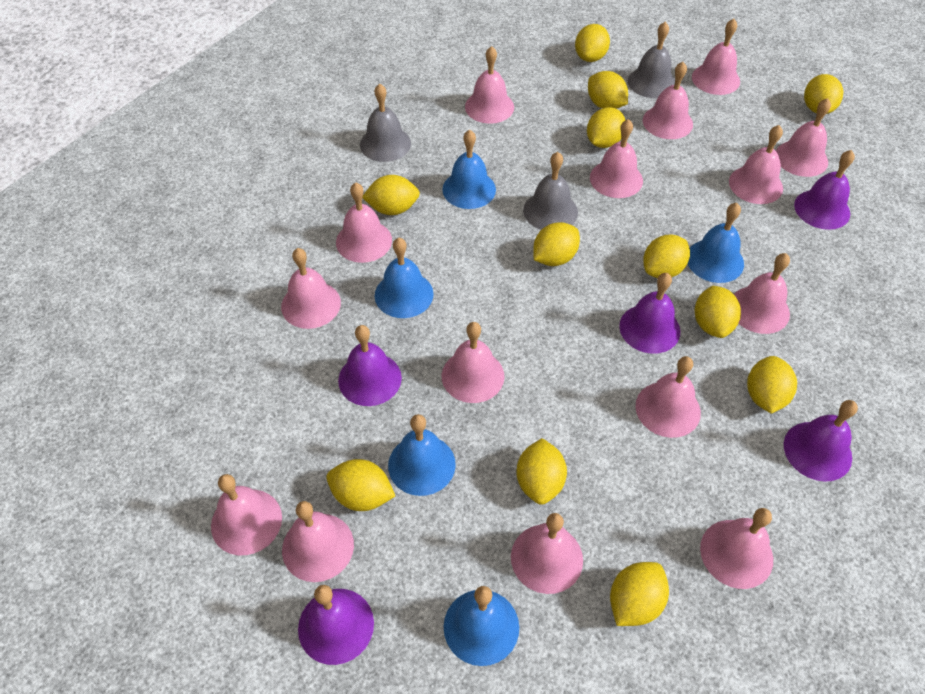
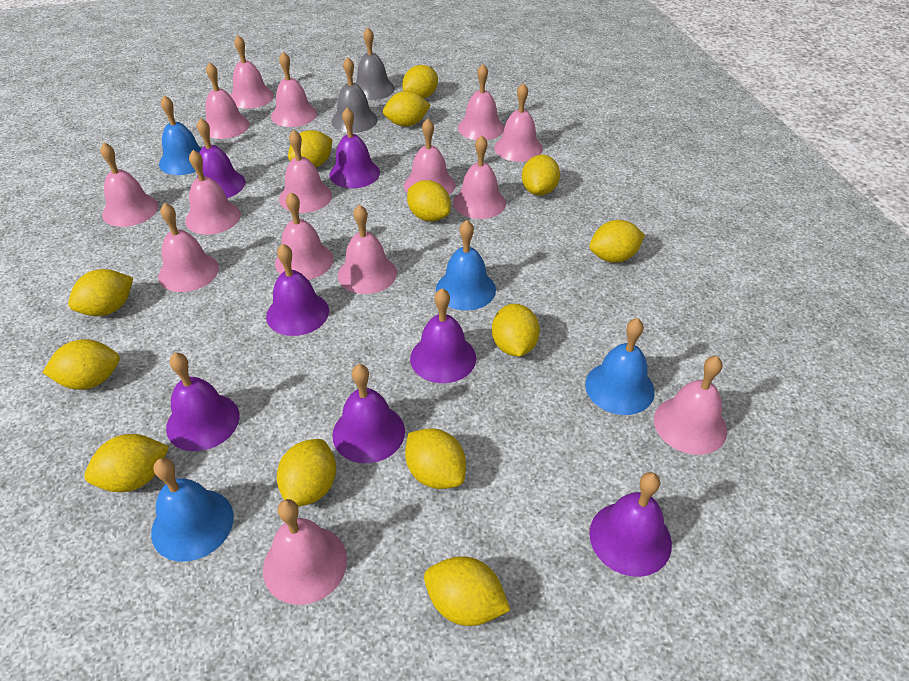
blue bell: 5 -> 4
grey bell: 3 -> 2
purple bell: 5 -> 7
yellow lemon: 12 -> 13

